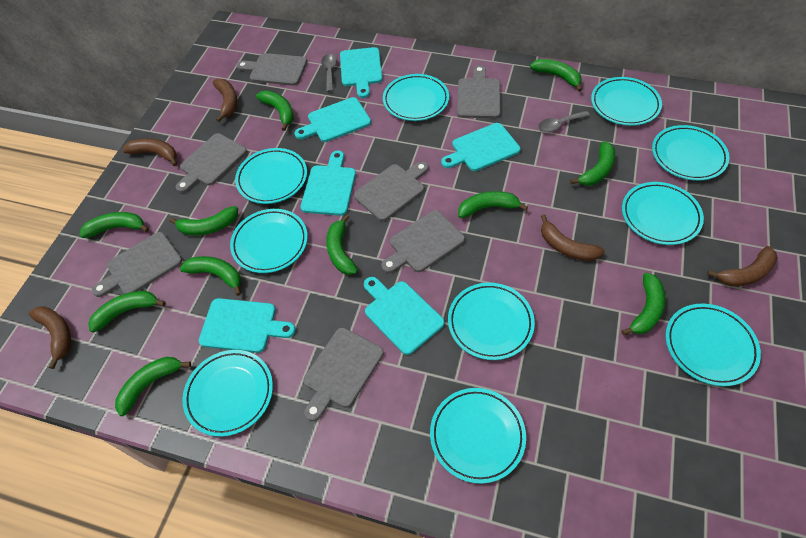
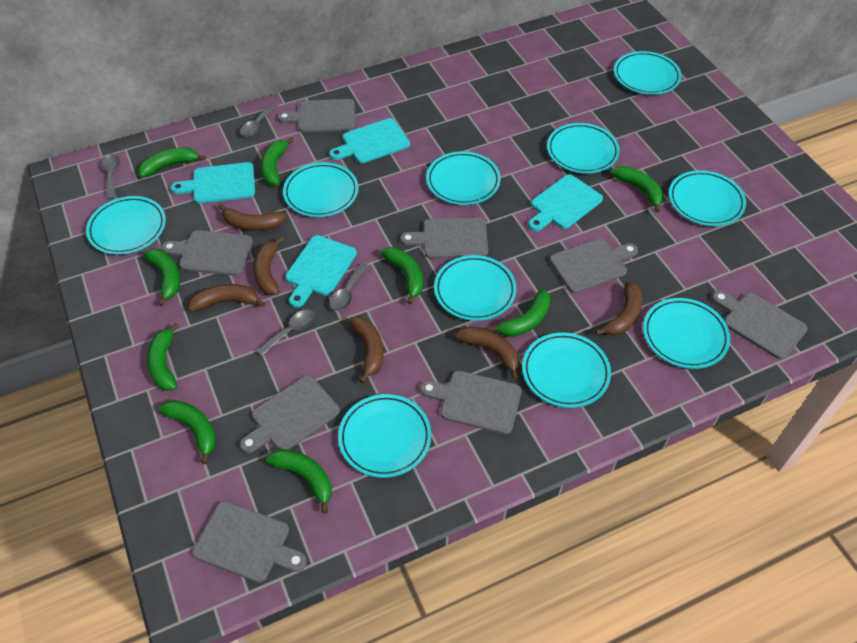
brown banana: 5 -> 6
green banana: 11 -> 9
grey cutting board: 7 -> 8
grey spoon: 2 -> 4
turquoise cutting board: 6 -> 4

